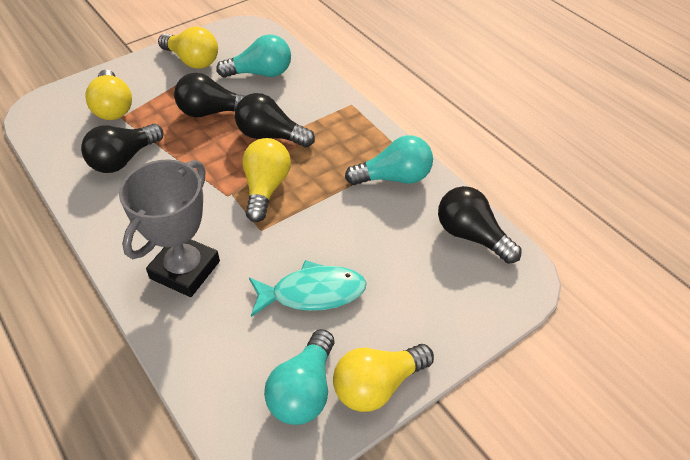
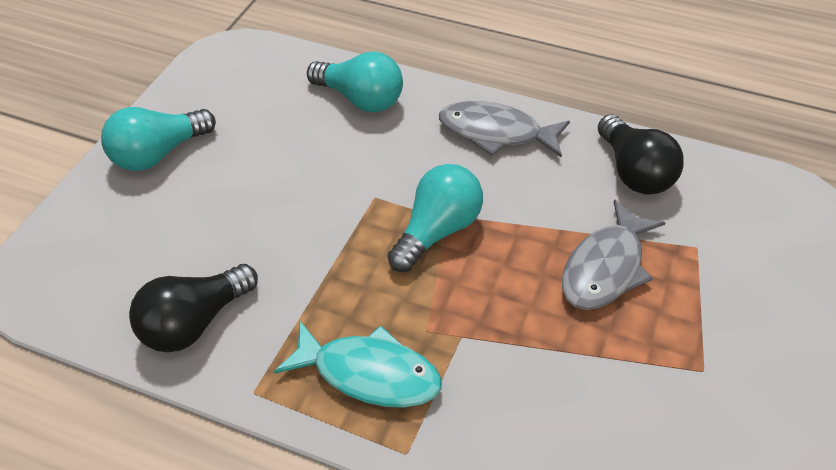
black light bulb: 4 -> 2
grey fish: 0 -> 2
grey trophy: 1 -> 0
yellow light bulb: 4 -> 0

